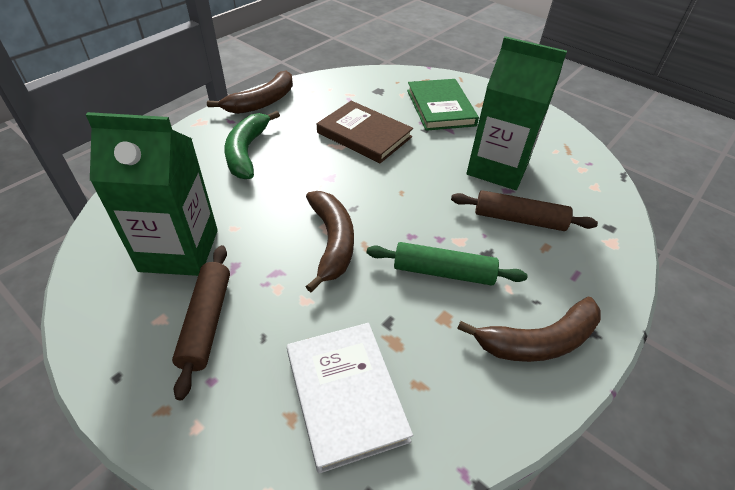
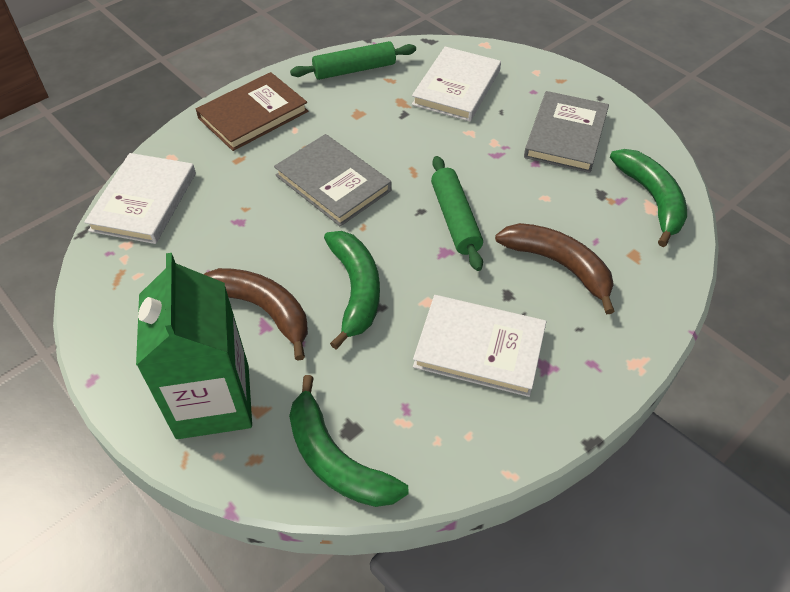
brown banana: 3 -> 2
brown rolling pin: 2 -> 0
green banana: 1 -> 3
green book: 1 -> 0
green carton: 2 -> 1
green rolling pin: 1 -> 2
grey book: 0 -> 2
white book: 1 -> 3

